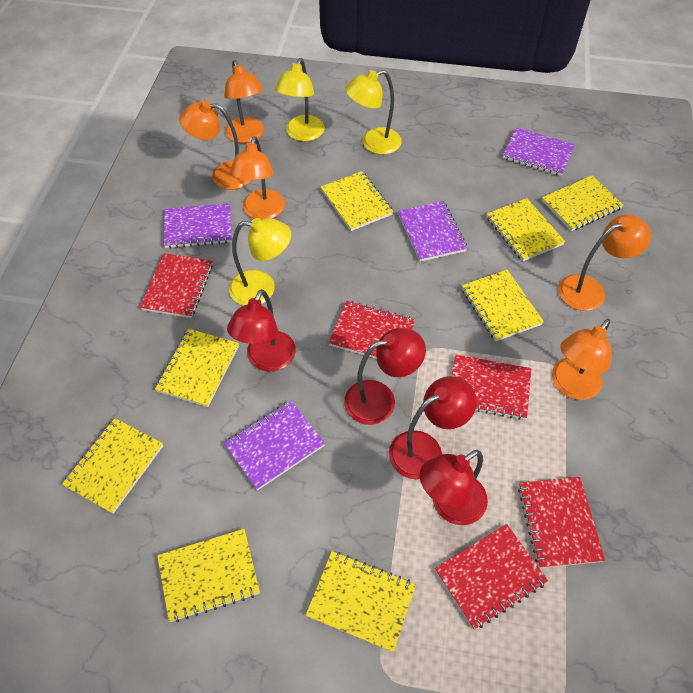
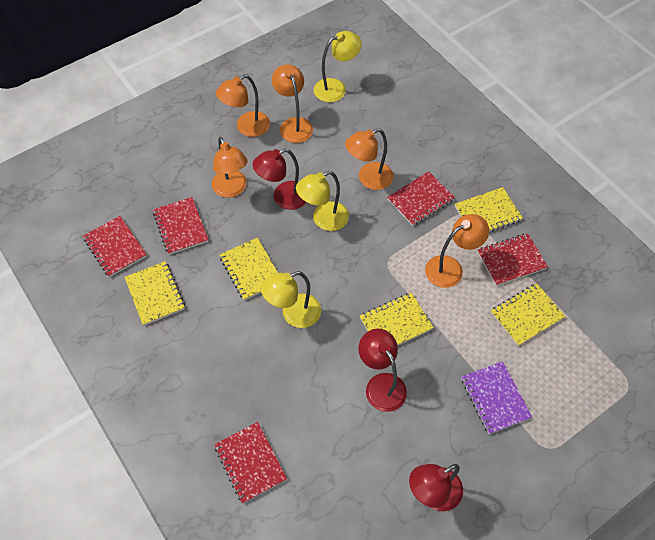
purple notebook: 4 -> 1
red lamp: 4 -> 3
yellow notebook: 8 -> 5

